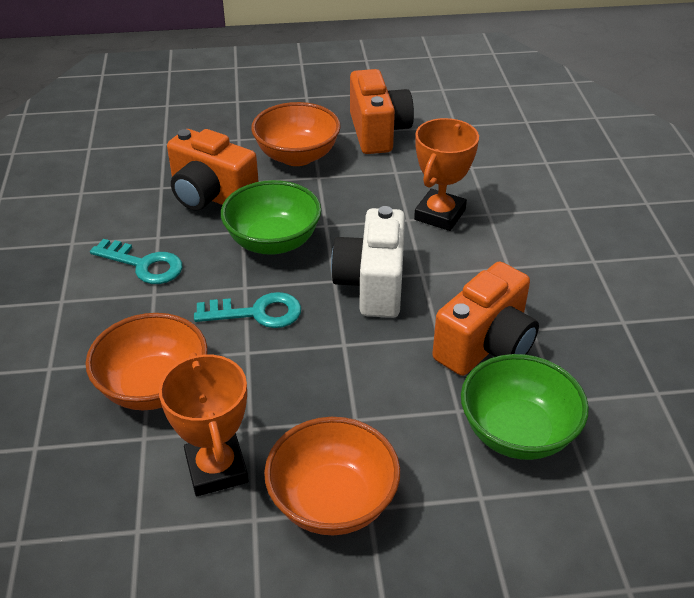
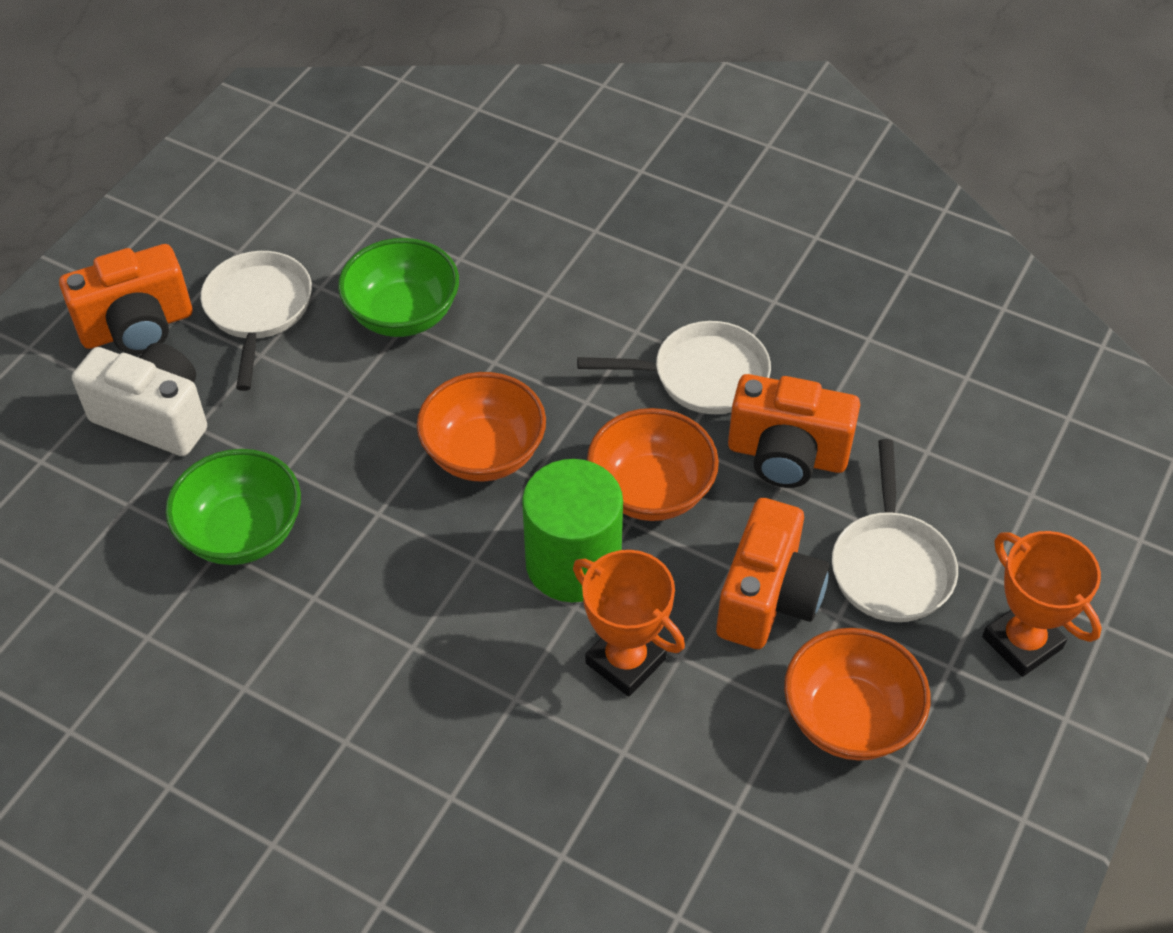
green cylinder: 0 -> 1
turquoise key: 2 -> 0
white pan: 0 -> 3

